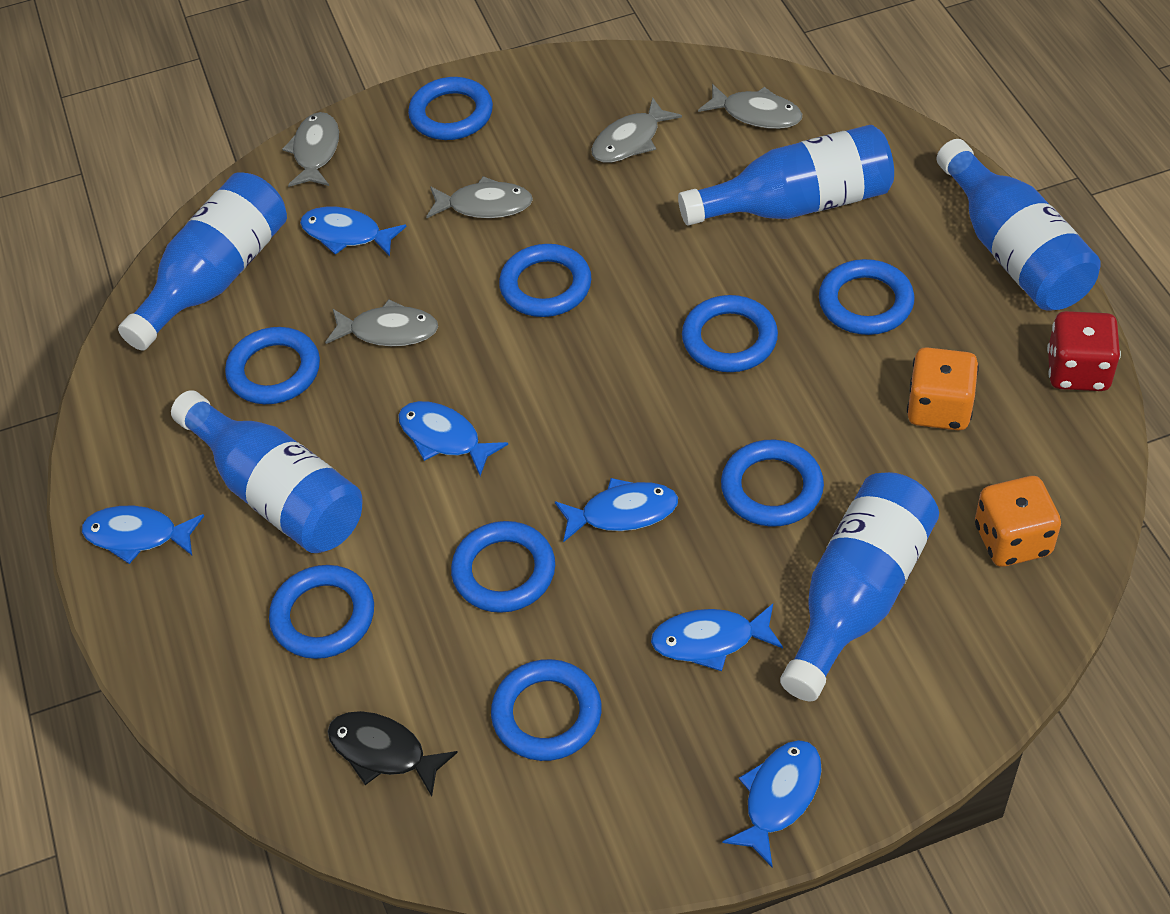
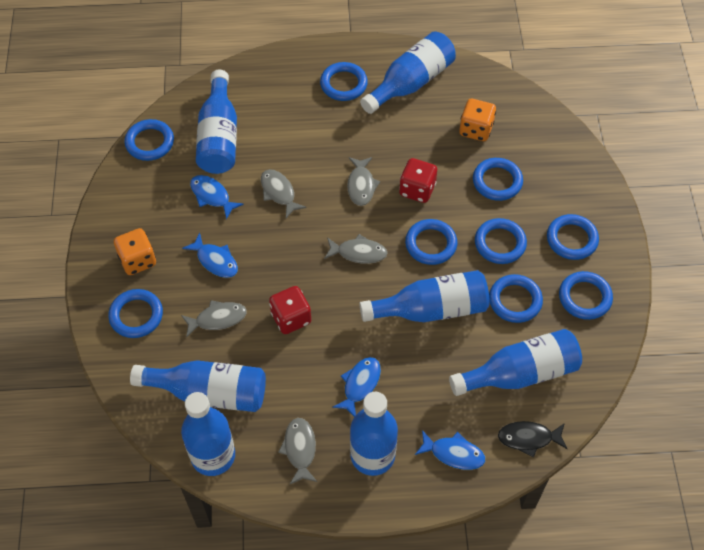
blue bottle: 5 -> 7
blue fish: 6 -> 4
red dice: 1 -> 2

